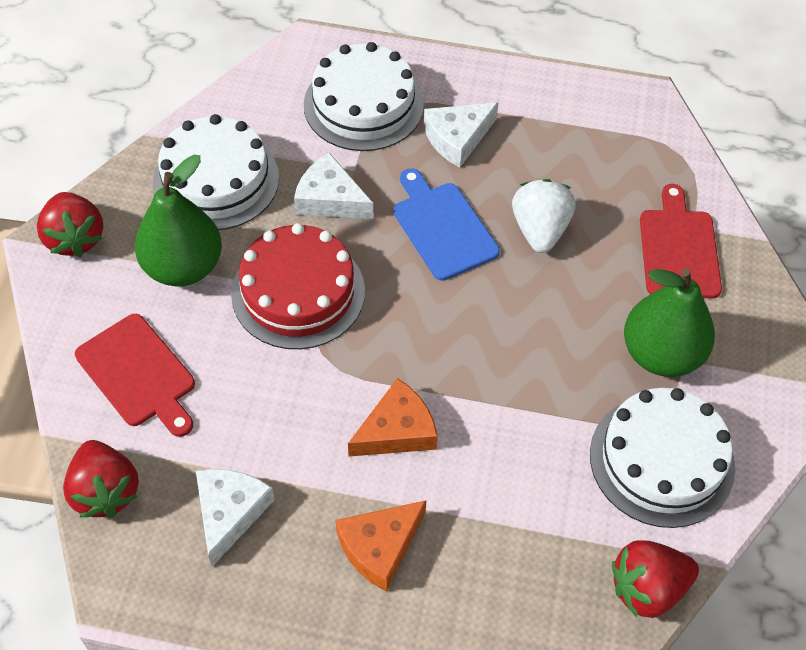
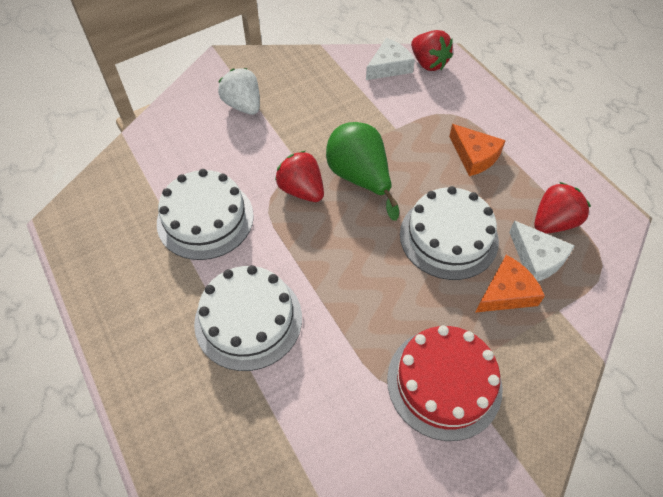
blue cutting board: 1 -> 0
green pear: 2 -> 1
red cutting board: 2 -> 0
white cheese: 3 -> 2

